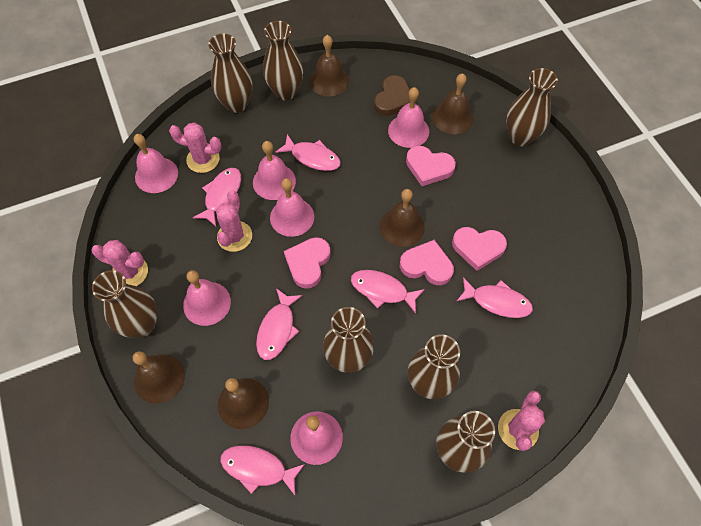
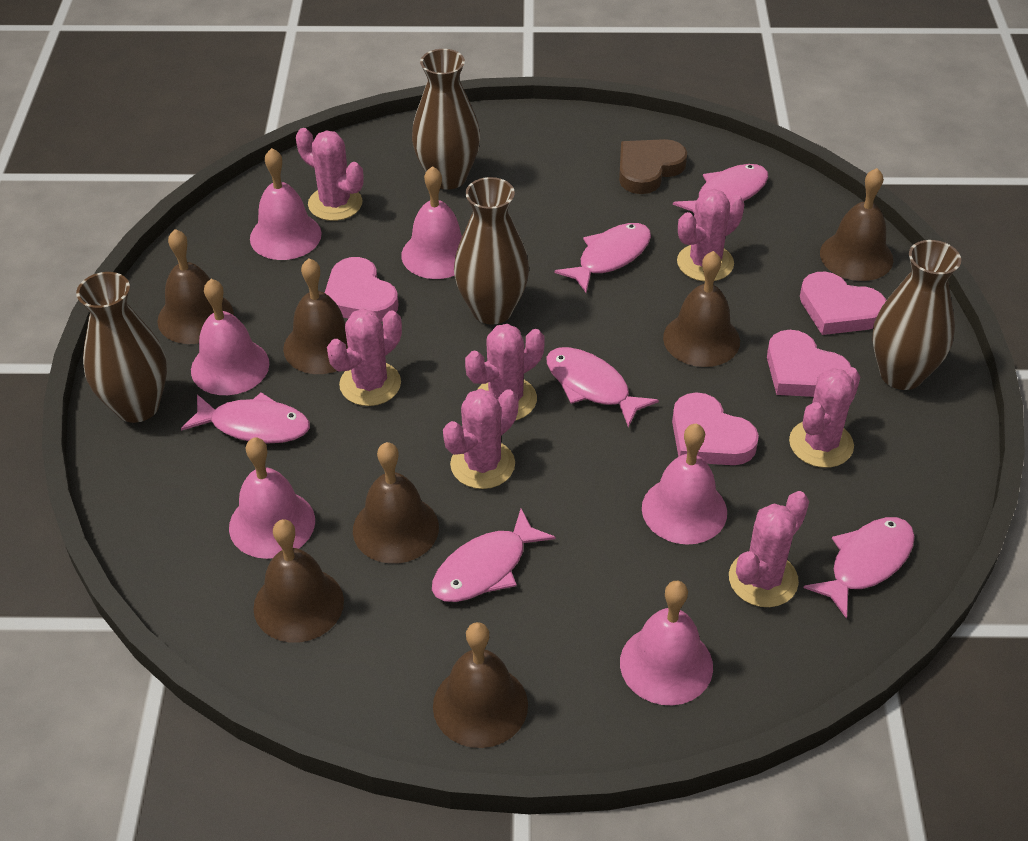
brown bell: 5 -> 7
brown vase: 7 -> 4
pink cactus: 4 -> 7

